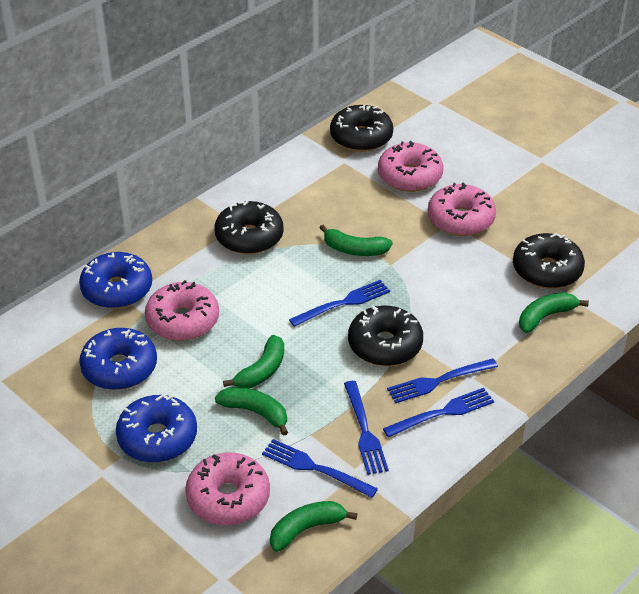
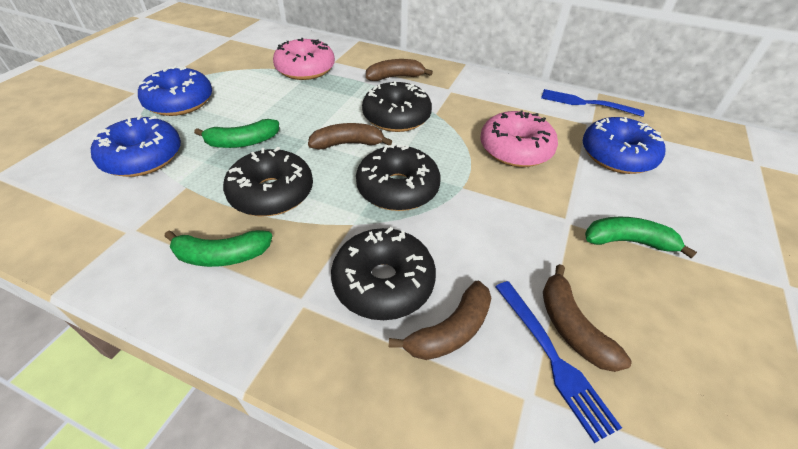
blue fork: 5 -> 2
brown banana: 0 -> 4
green banana: 5 -> 3
pink donut: 4 -> 2

